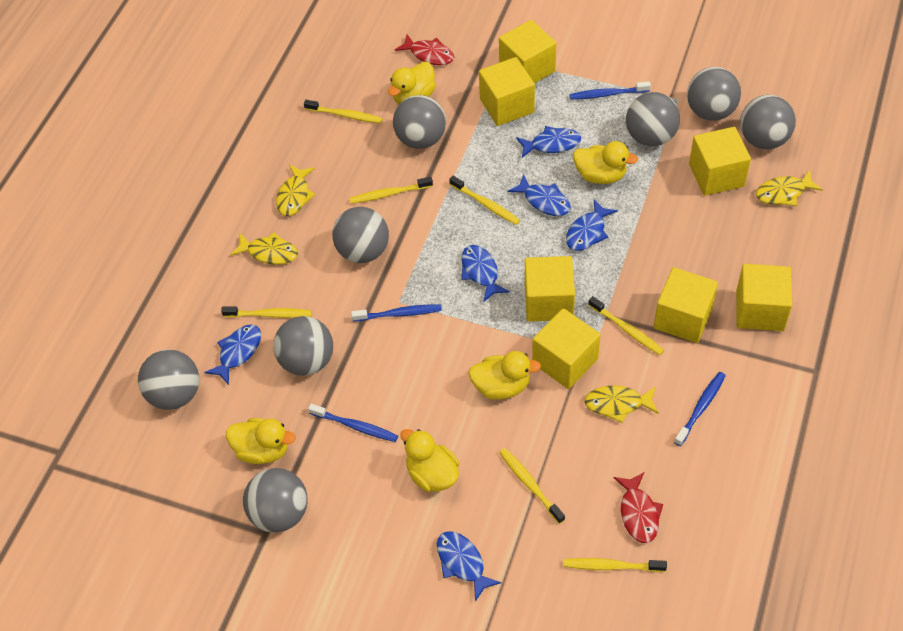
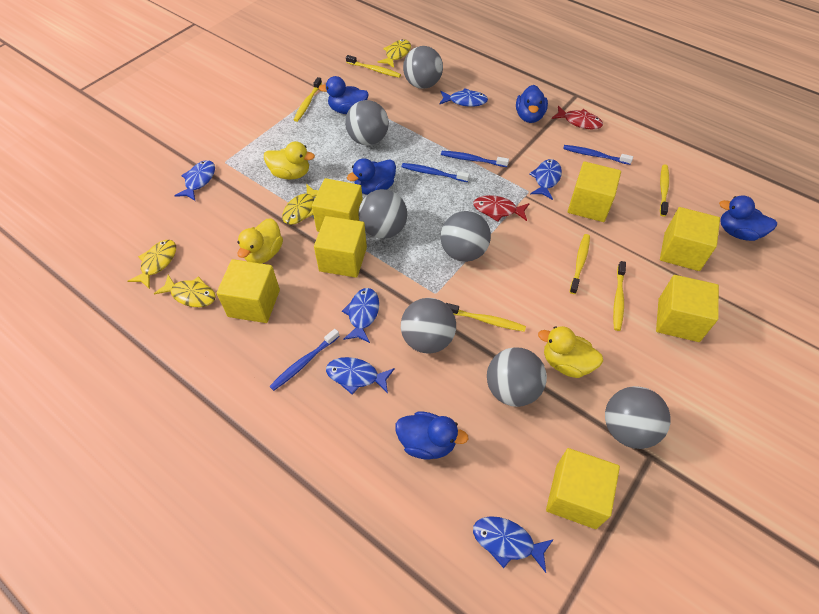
blue duck: 0 -> 5
grey ball: 8 -> 7
yellow duck: 5 -> 3
yellow toothbrush: 7 -> 6

